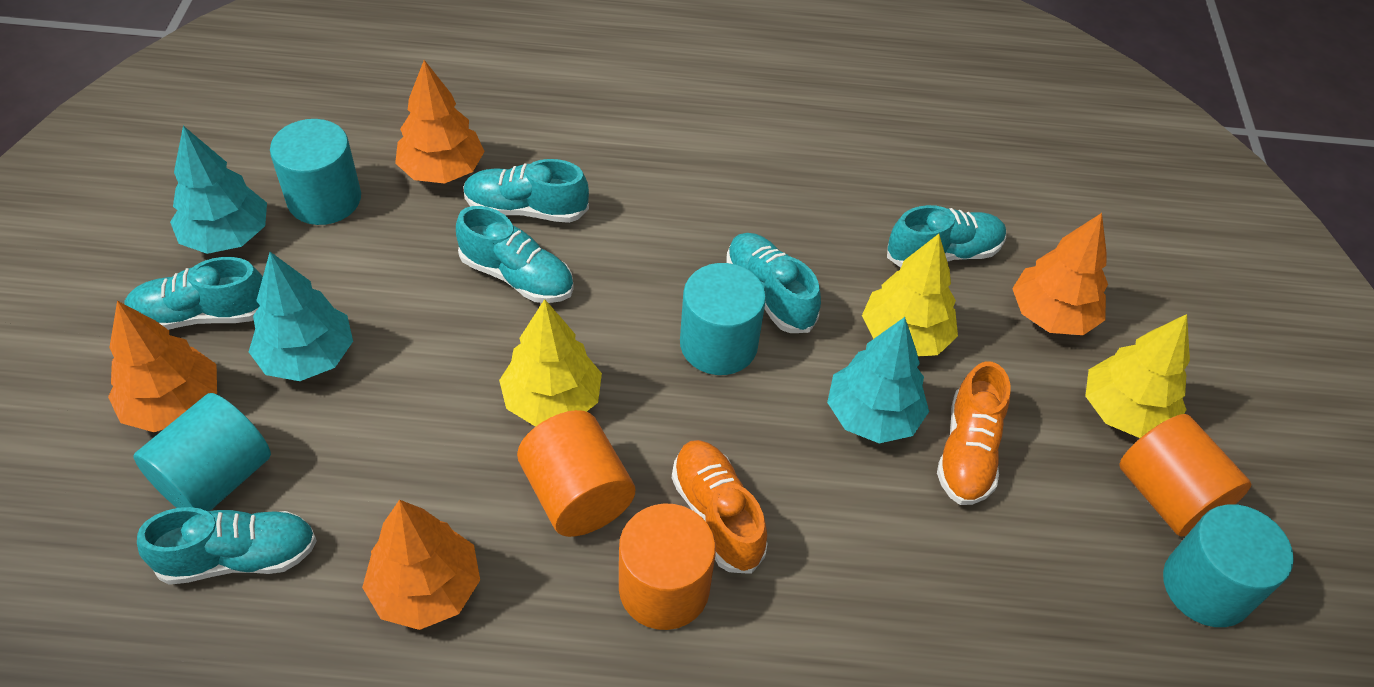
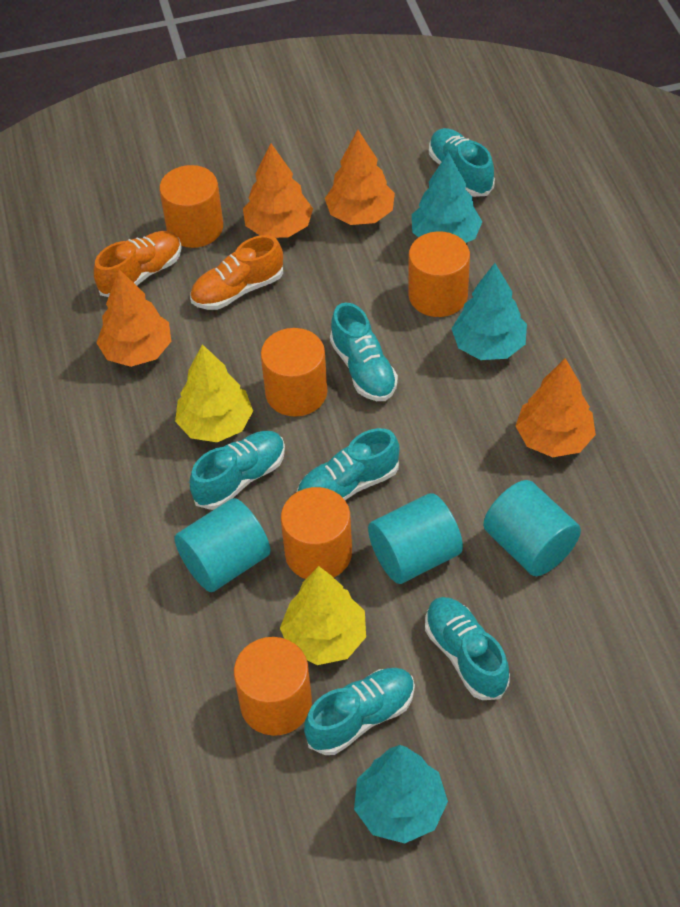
orange cylinder: 3 -> 5
turquoise cylinder: 4 -> 3
yellow tree: 3 -> 2

